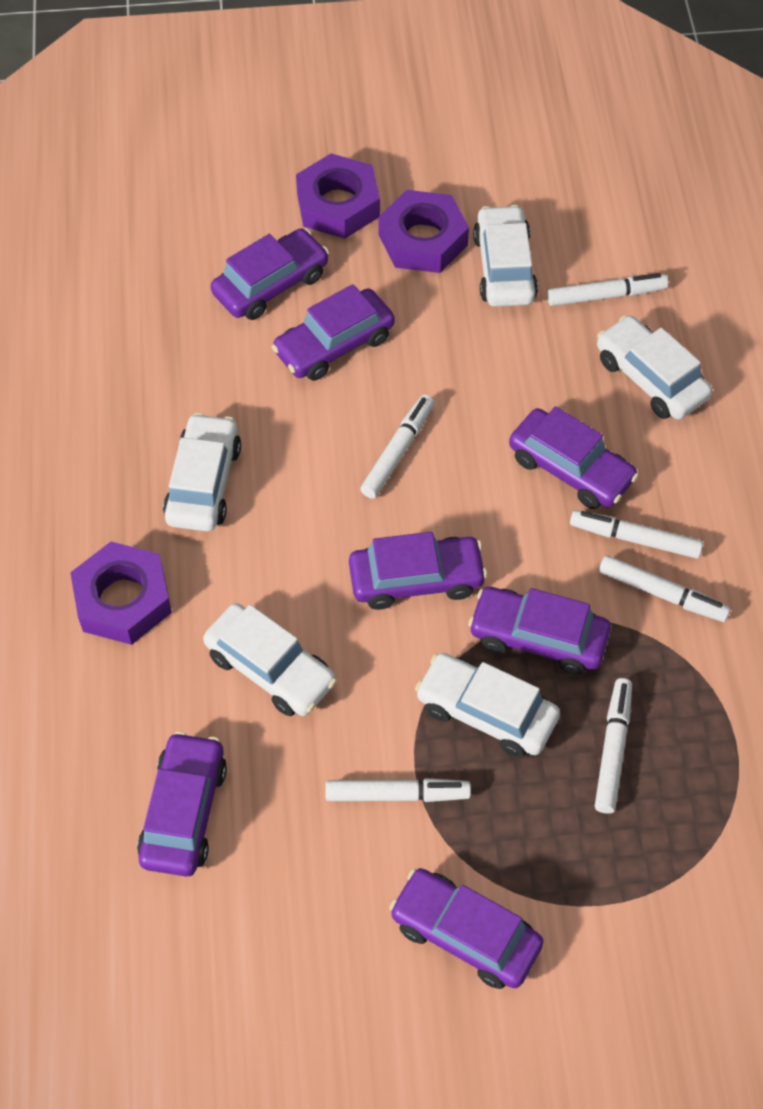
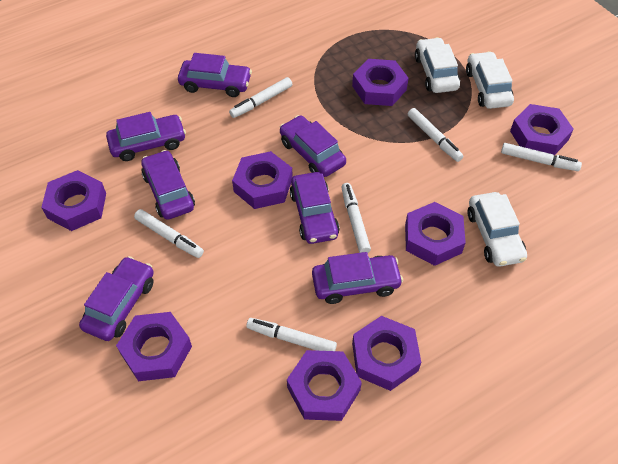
purple nut: 3 -> 8
white car: 5 -> 3

